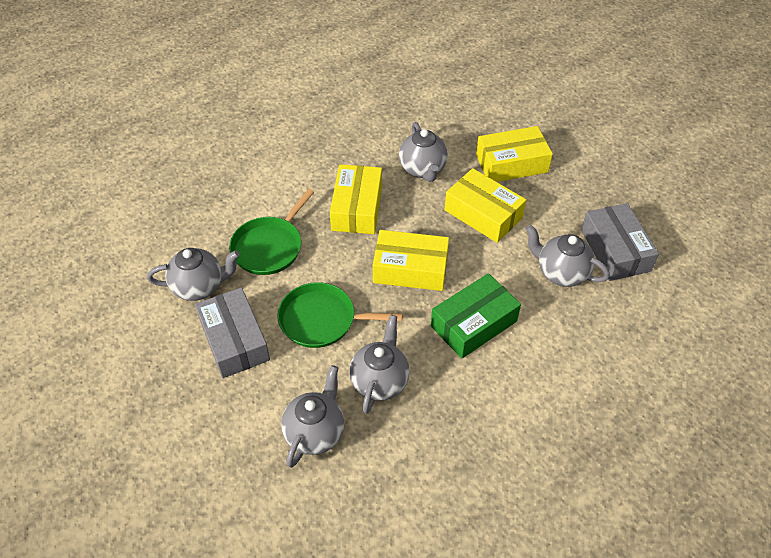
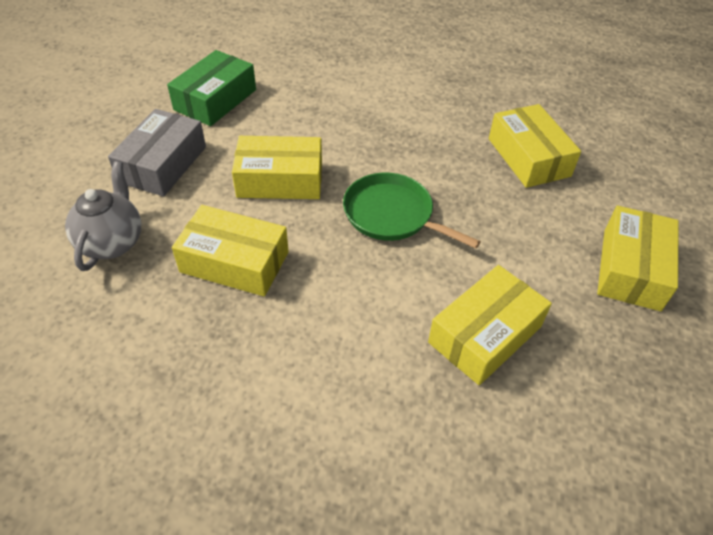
green pan: 2 -> 1
grey box: 2 -> 1
grey teapot: 5 -> 1
yellow box: 4 -> 5

